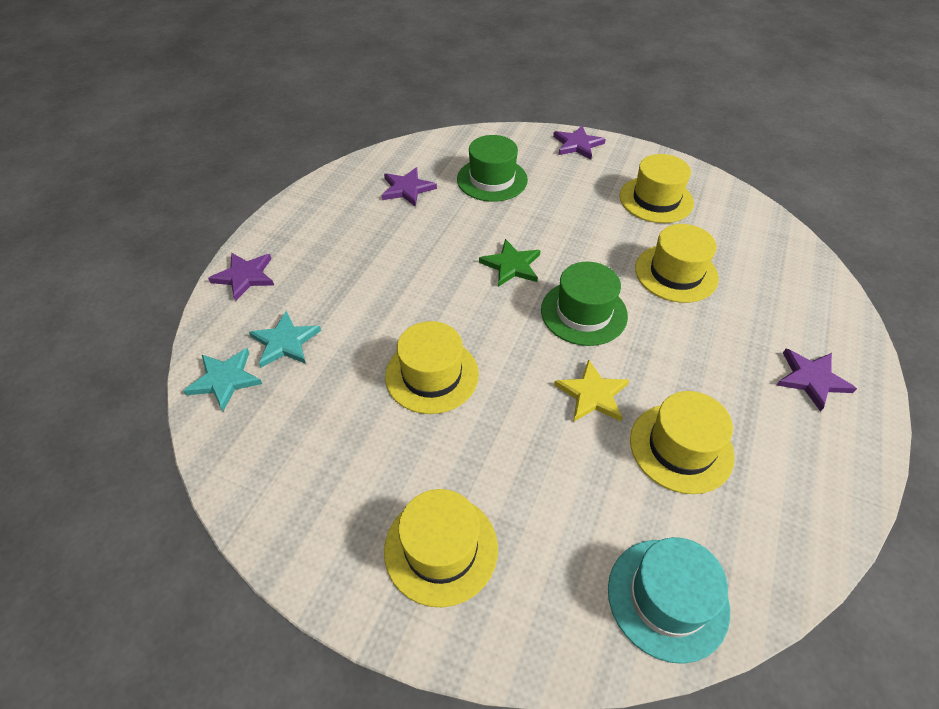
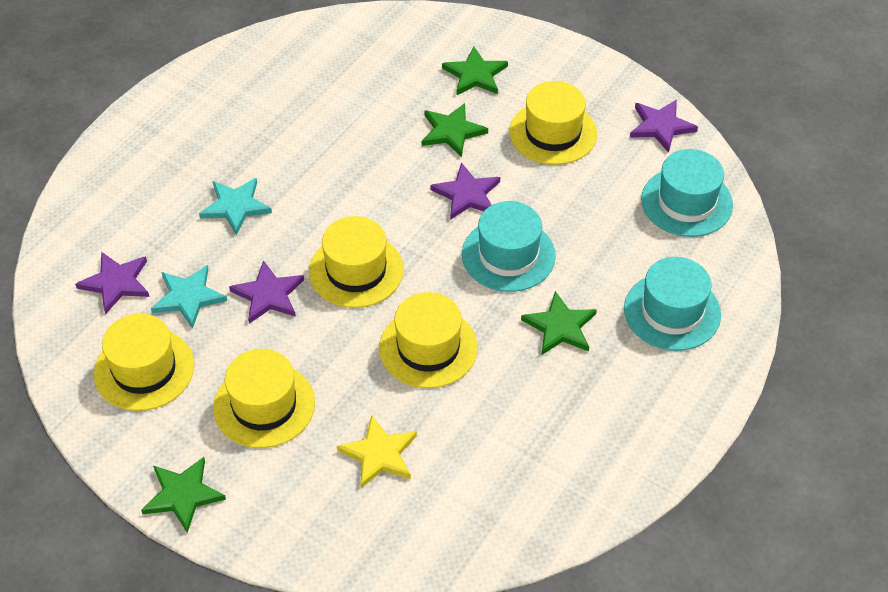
green hat: 2 -> 0
green star: 1 -> 4
turquoise hat: 1 -> 3

